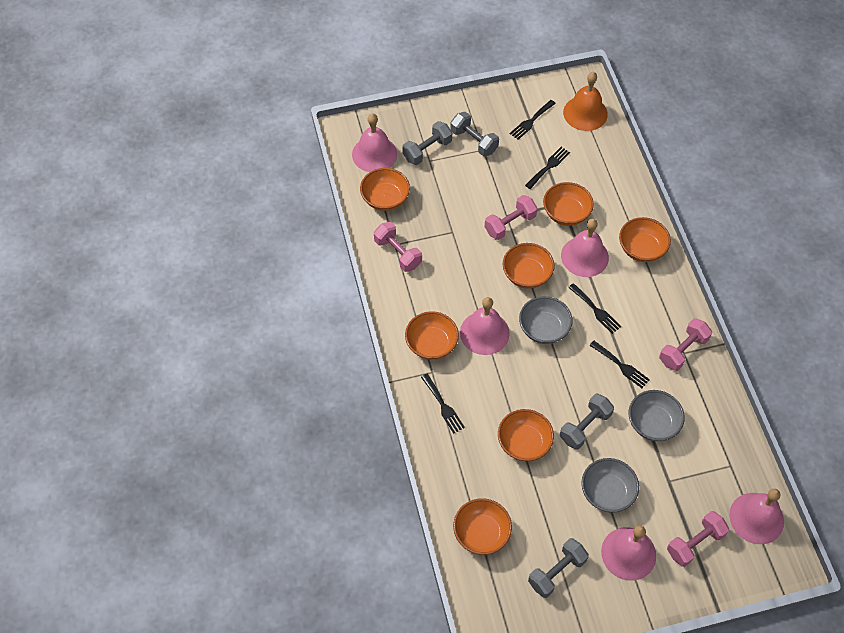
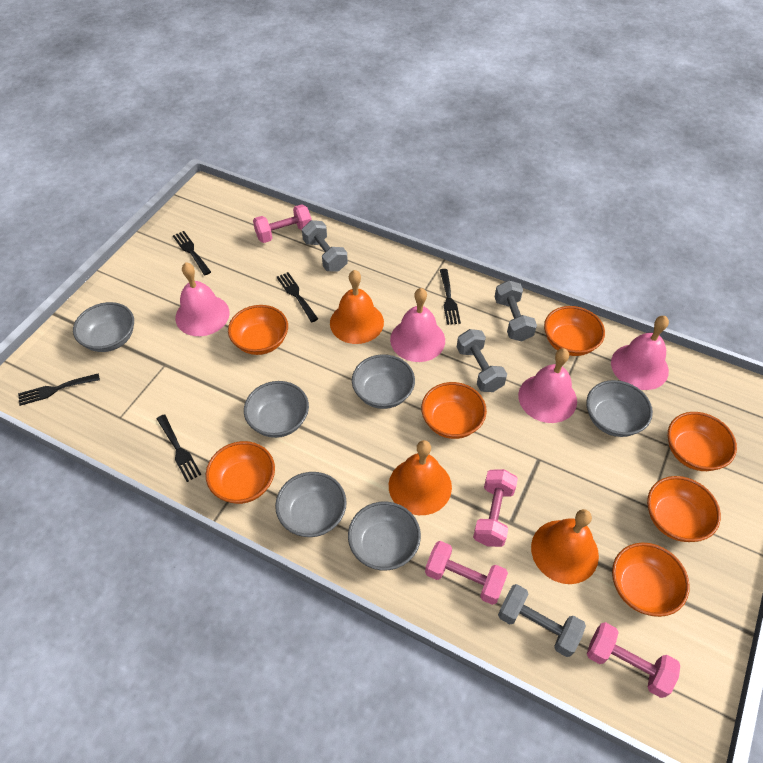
grey bowl: 3 -> 6
orange bell: 1 -> 3
pink bell: 5 -> 4

